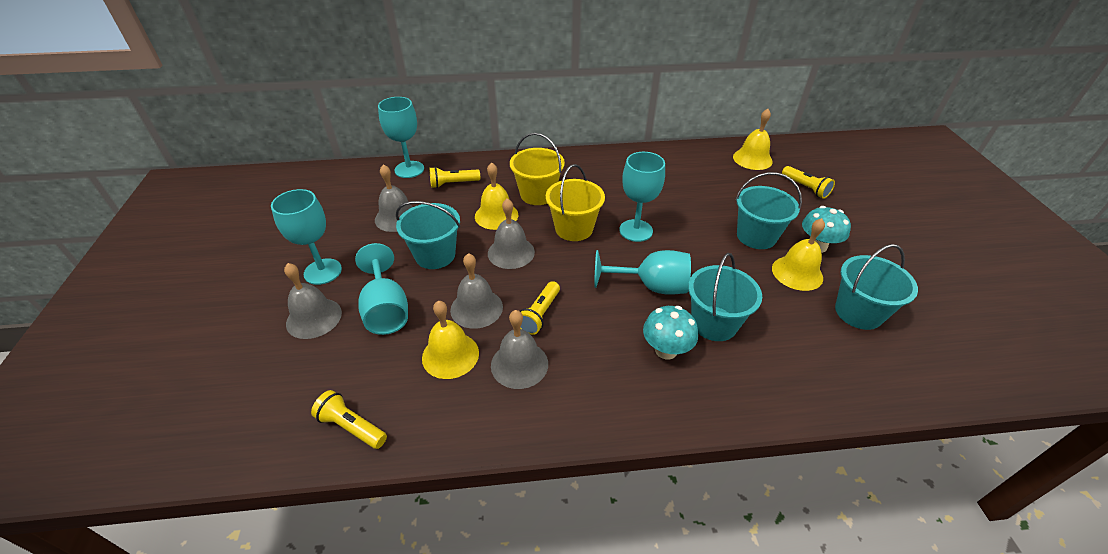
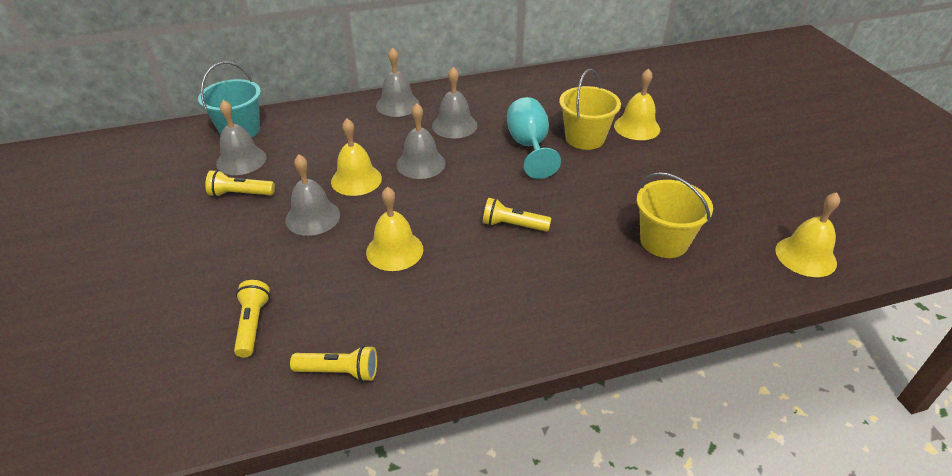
turquoise bucket: 4 -> 1
turquoise goblet: 5 -> 1
turquoise mushroom: 2 -> 0

